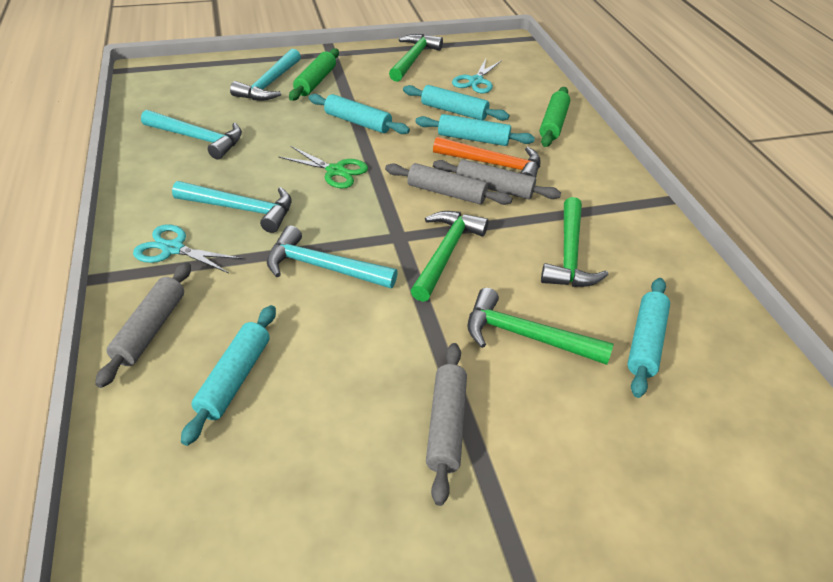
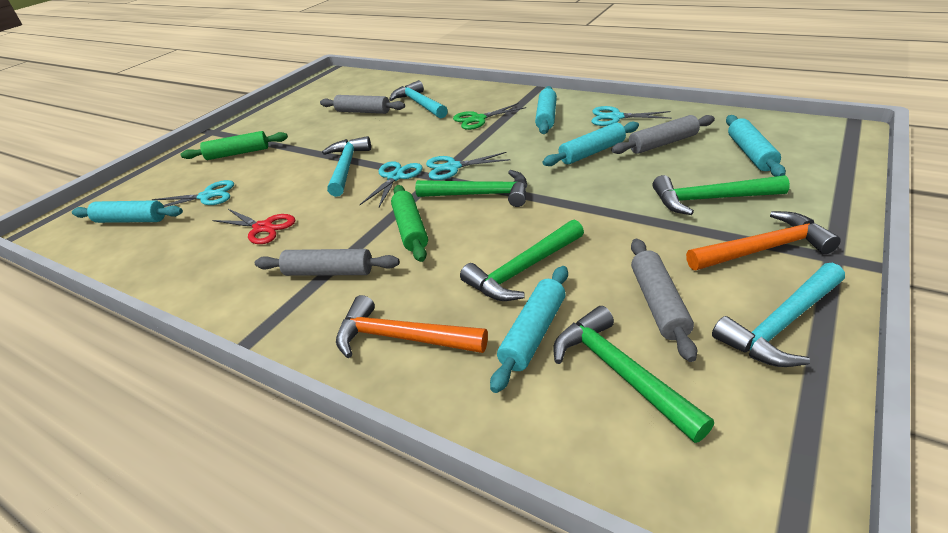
orange hammer: 1 -> 2
red scissors: 0 -> 1
turquoise hammer: 4 -> 3
turquoise scissors: 2 -> 4

